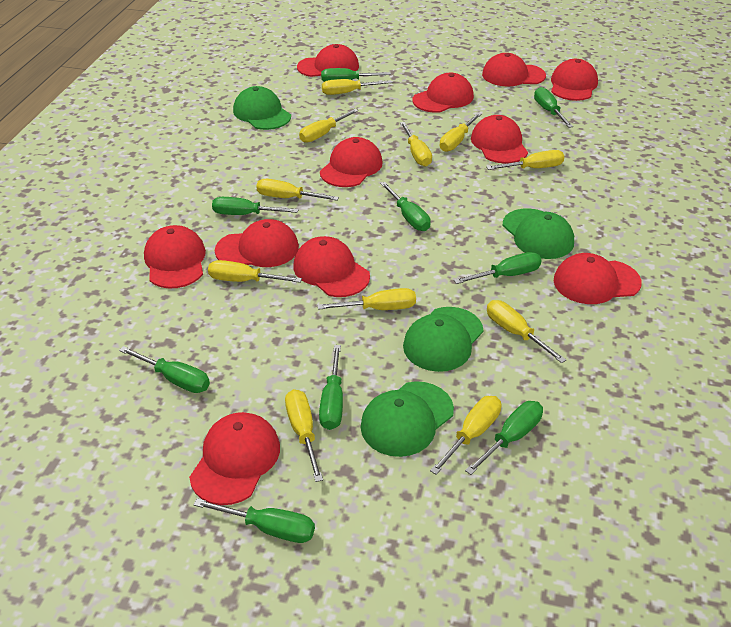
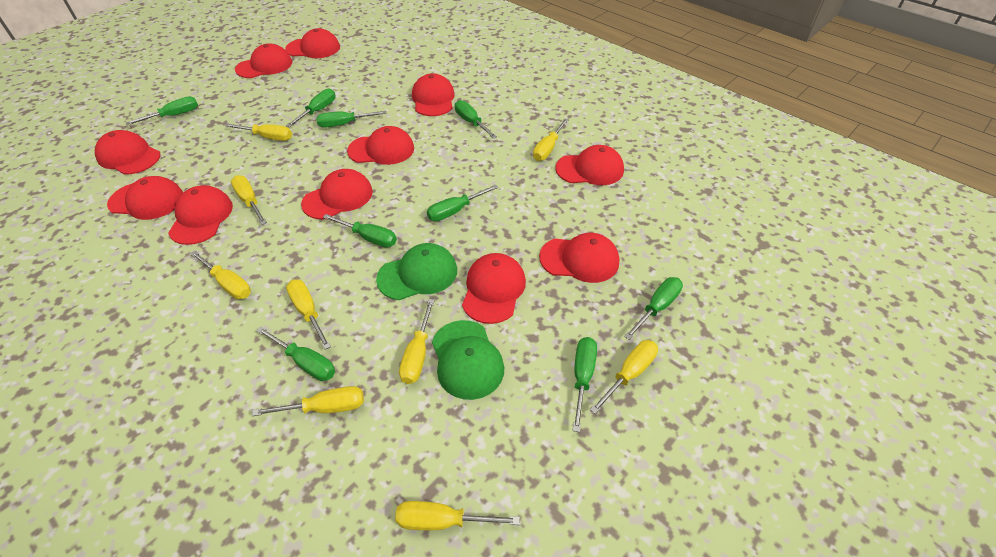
green cap: 4 -> 2
yellow screwdriver: 11 -> 9

